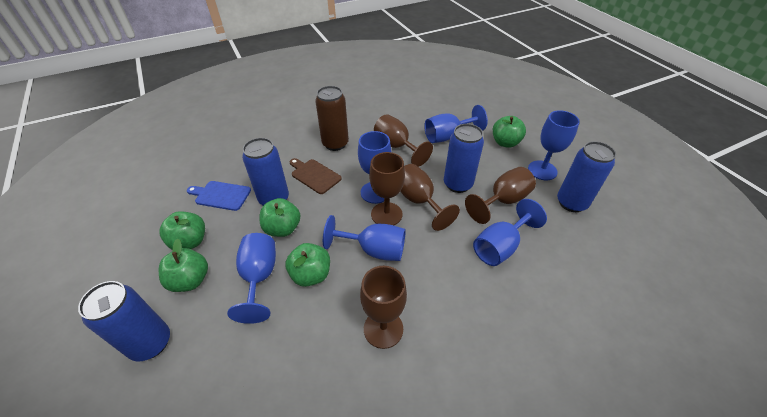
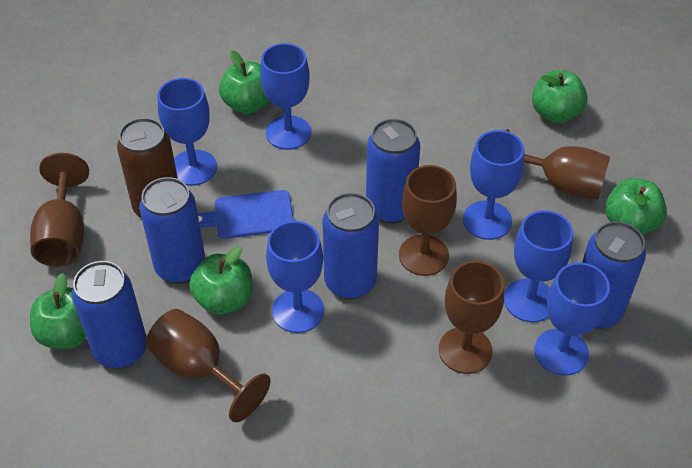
blue can: 4 -> 5
brown cutting board: 1 -> 0

